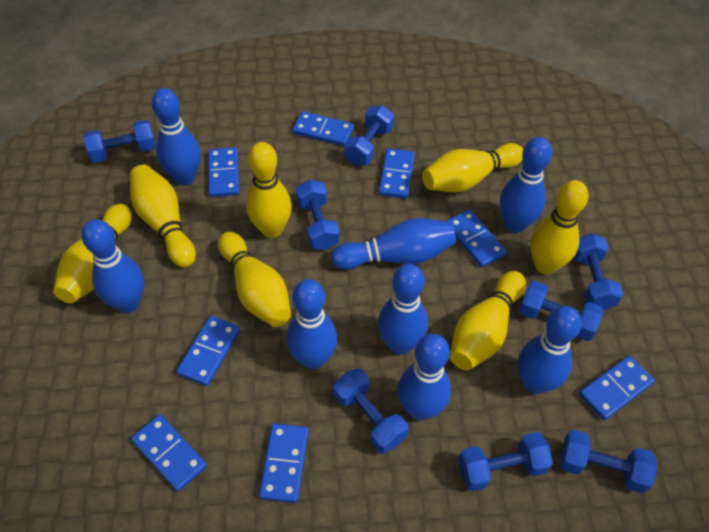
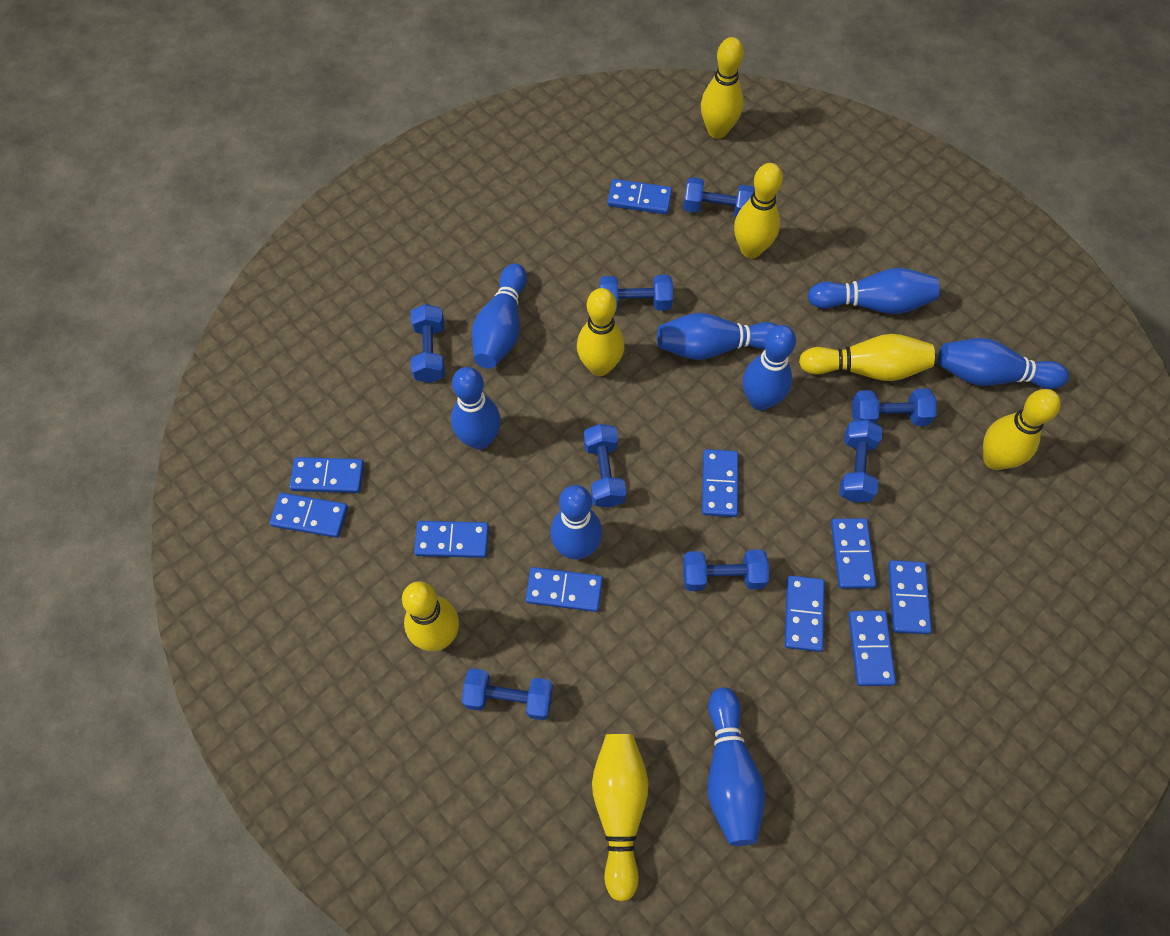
blue domino: 8 -> 10

